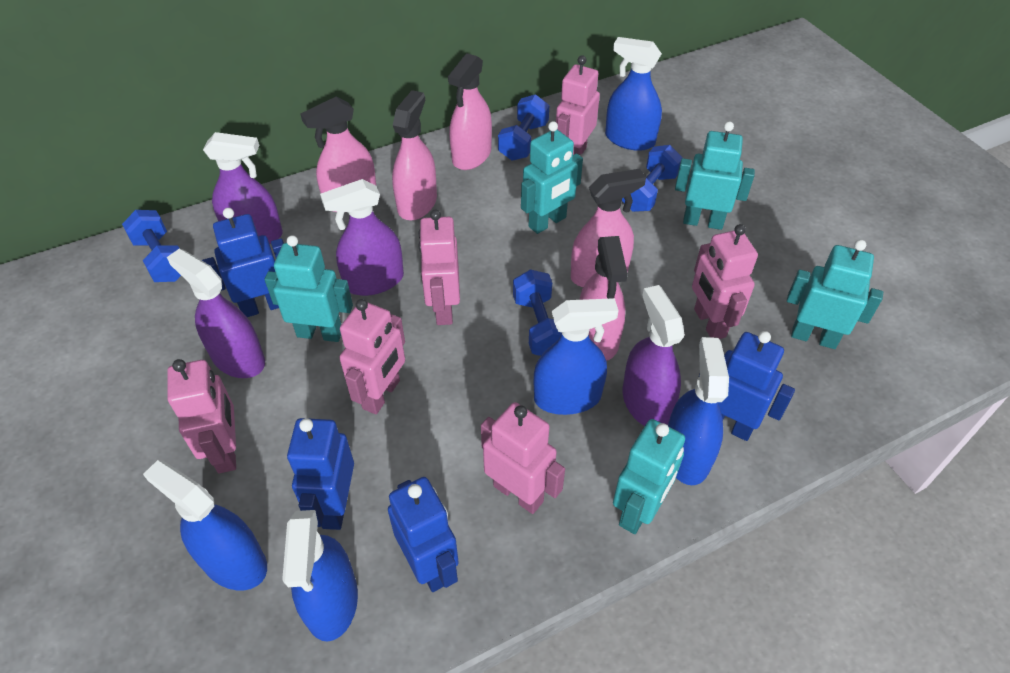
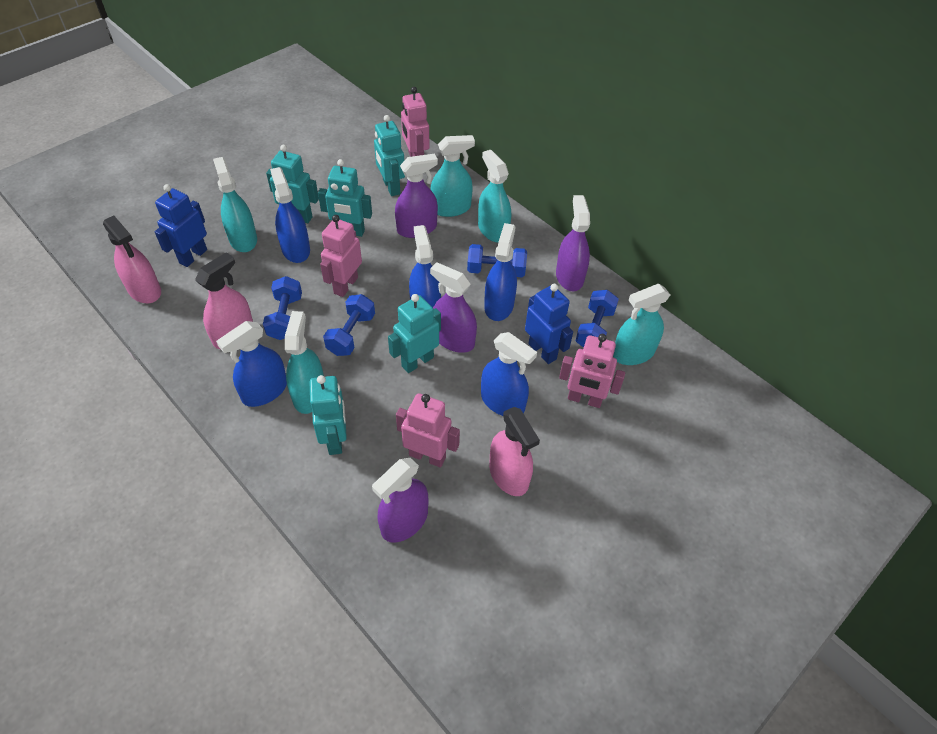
blue robot: 4 -> 2
pink robot: 6 -> 4
pink spray bottle: 5 -> 3
turquoise spray bottle: 0 -> 5

